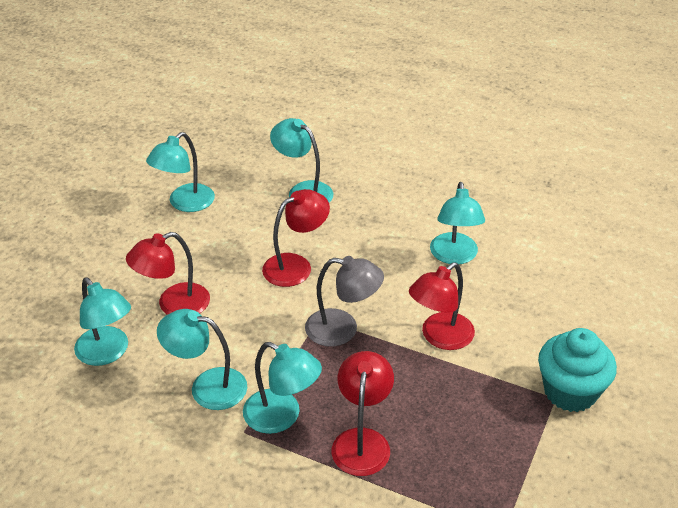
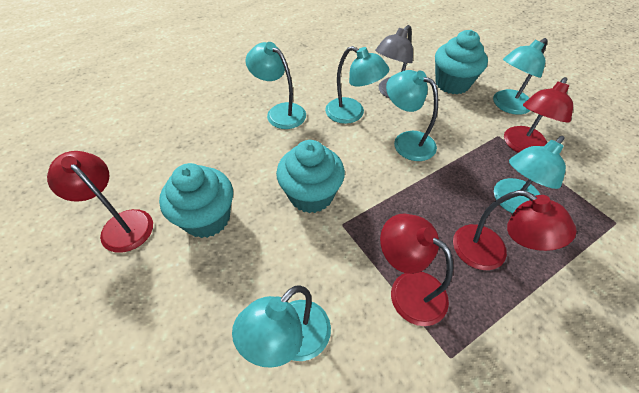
turquoise cupcake: 1 -> 3

